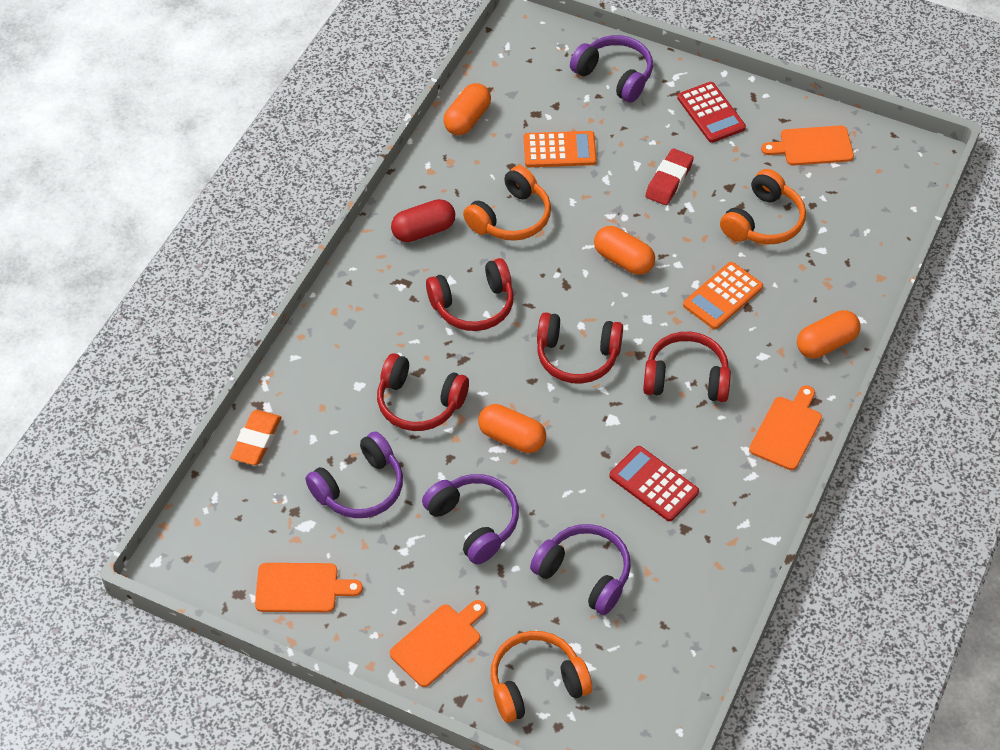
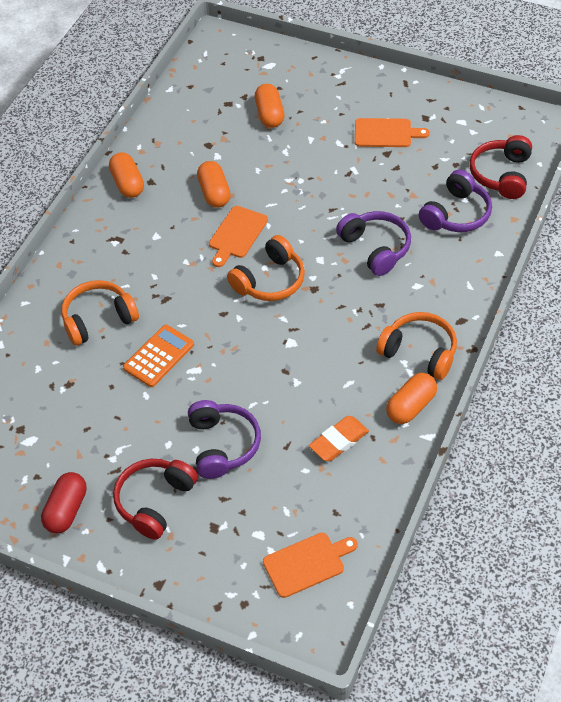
orange calculator: 2 -> 1
orange cutting board: 4 -> 3
purple headphones: 4 -> 3
red calculator: 2 -> 0
red eraser: 1 -> 0
red headphones: 4 -> 2

